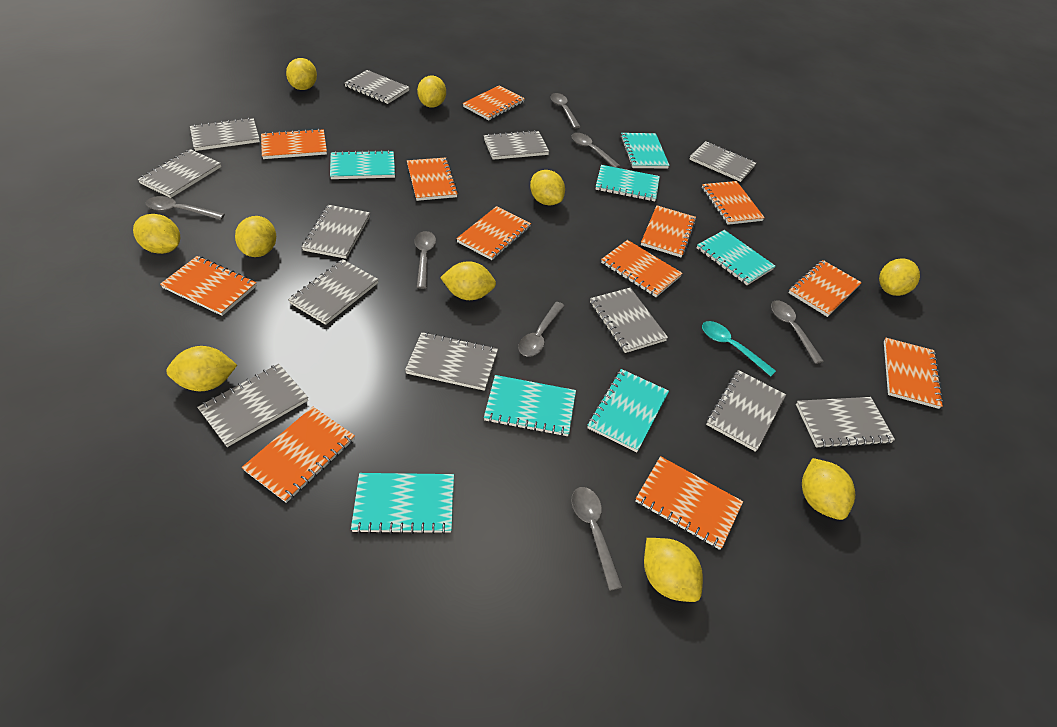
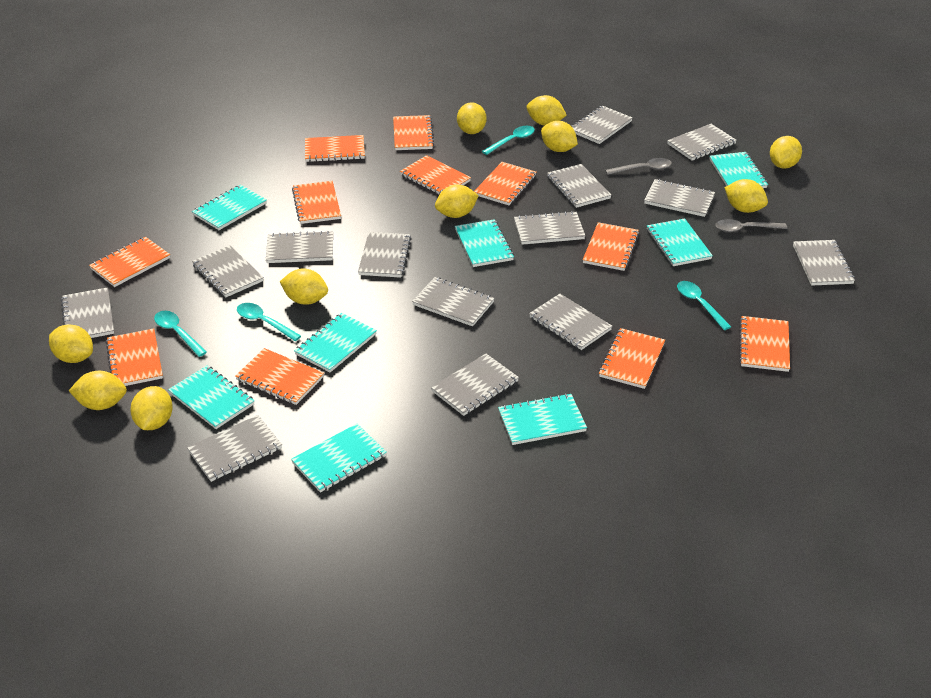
grey notebook: 12 -> 14
grey spoon: 7 -> 2
orange notebook: 12 -> 11
turquoise notebook: 7 -> 8
turquoise spoon: 1 -> 4

